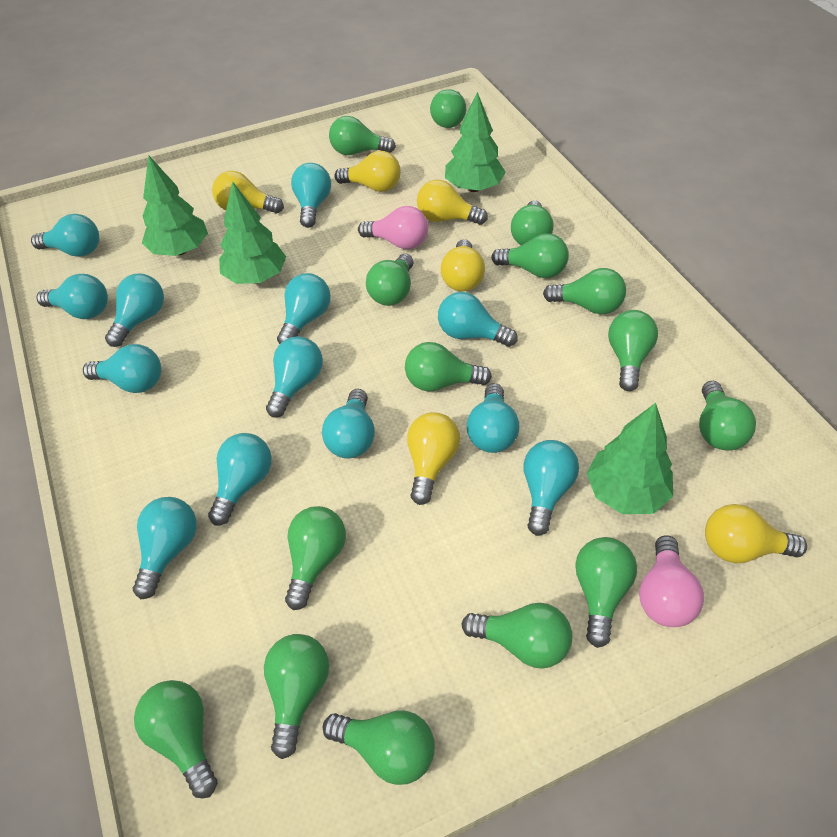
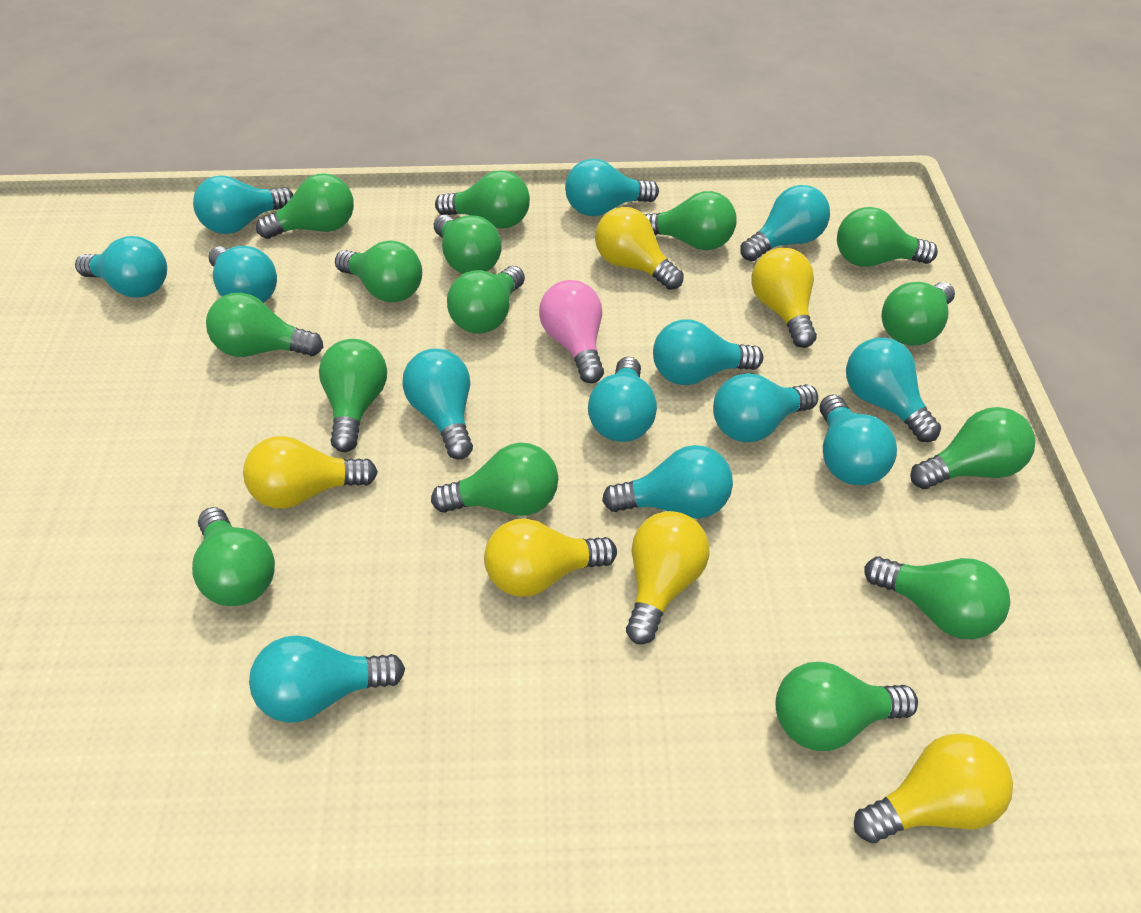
green tree: 4 -> 0
pink light bulb: 2 -> 1

